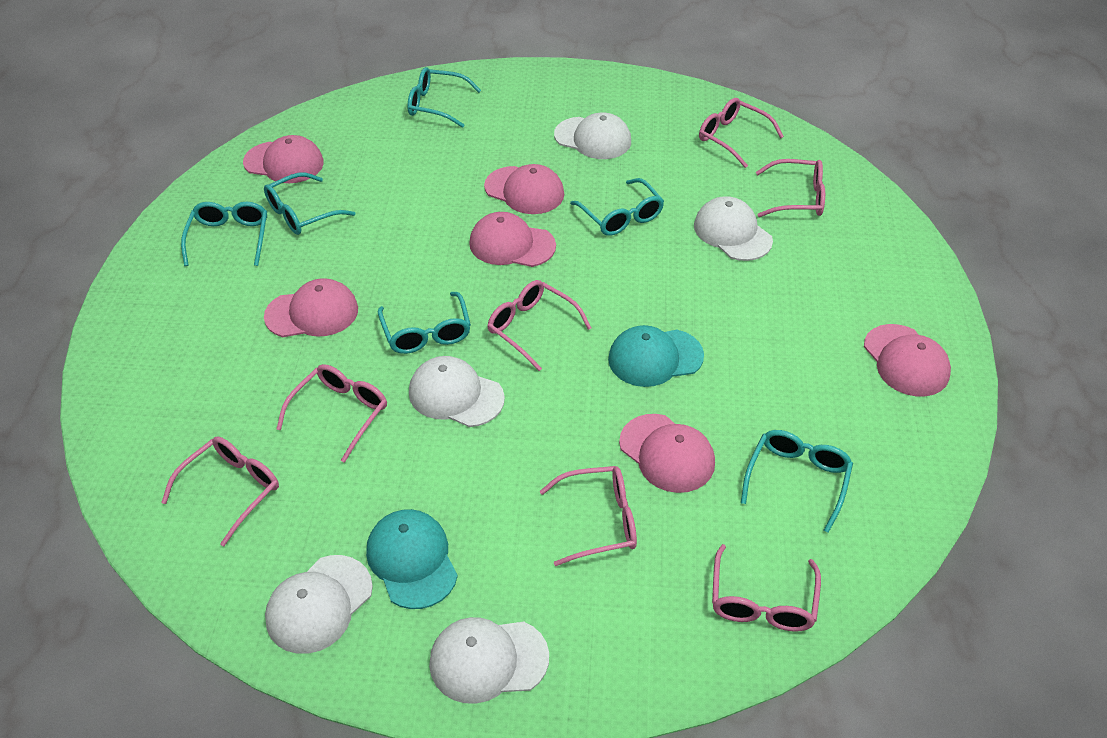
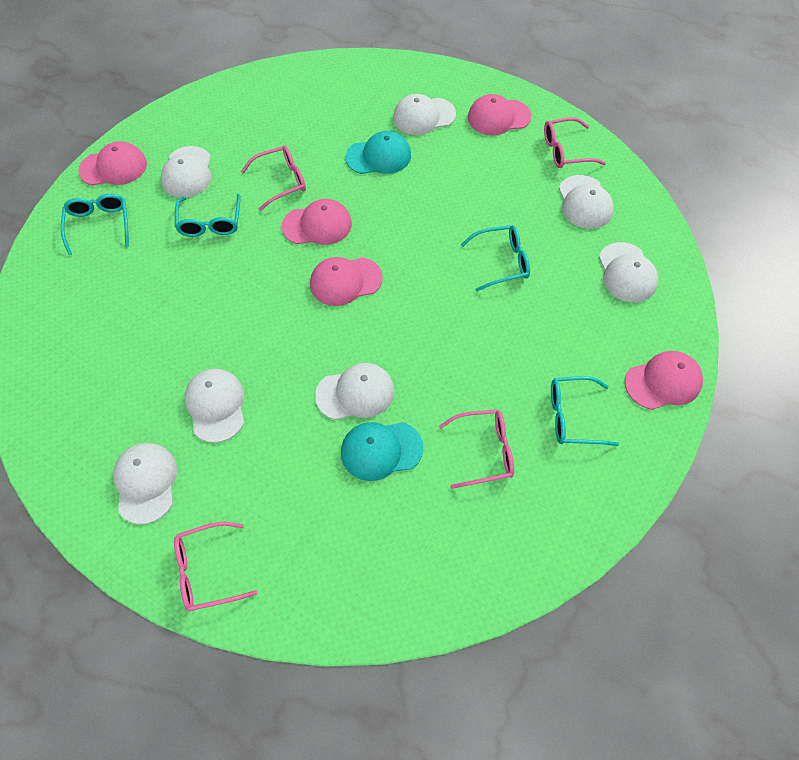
pink cap: 6 -> 5
pink glasses: 7 -> 4
turquoise glasses: 6 -> 4
white cap: 5 -> 7

